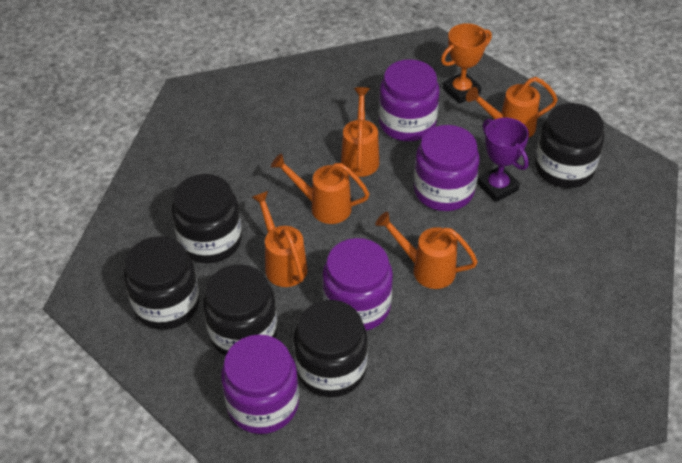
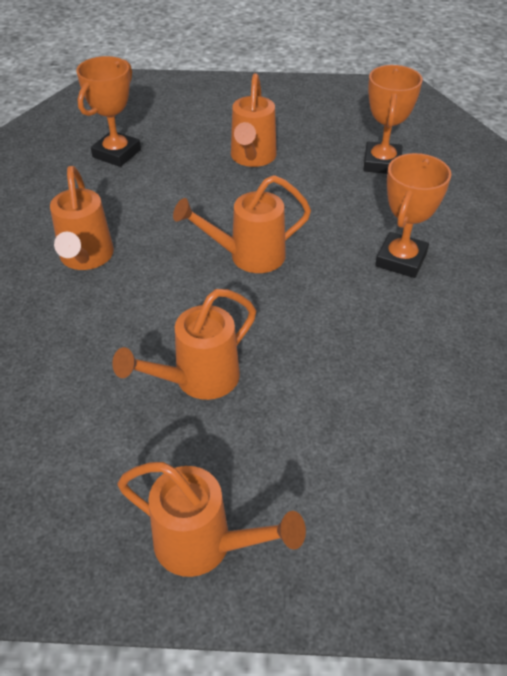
black jar: 5 -> 0
orange trophy: 1 -> 3
purple jar: 4 -> 0
purple trophy: 1 -> 0

